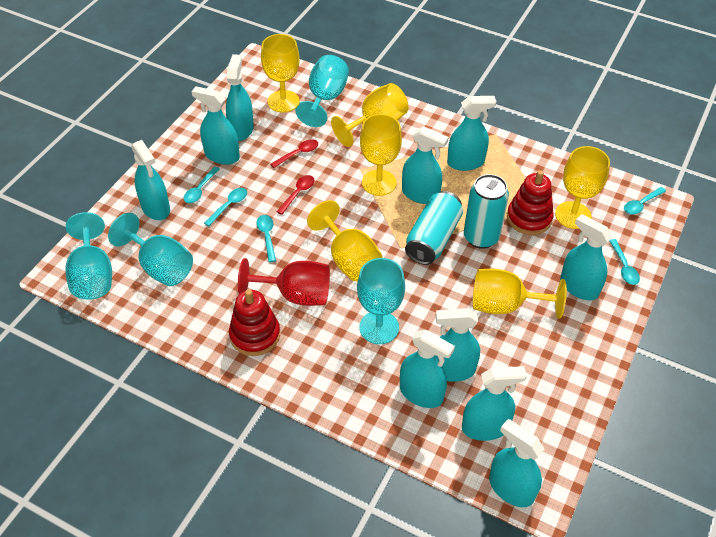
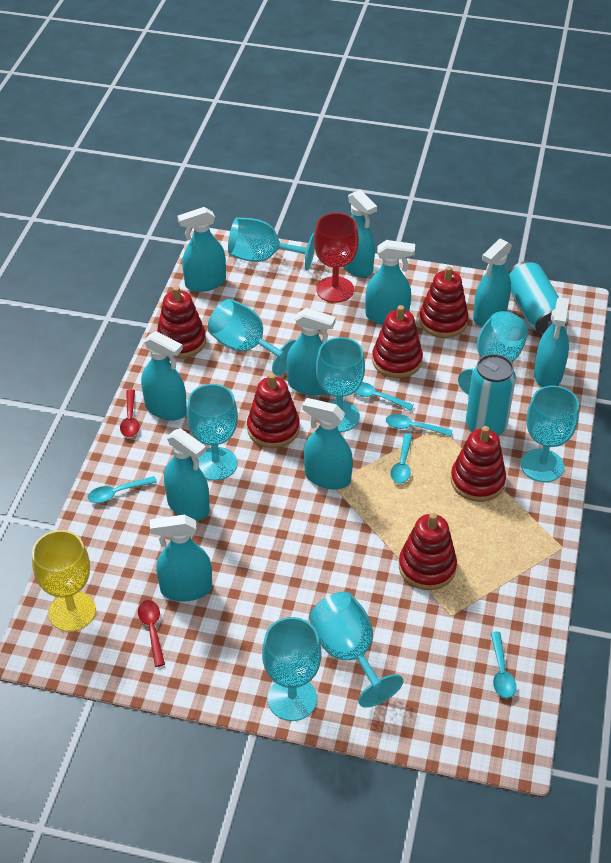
red stacking toy: 2 -> 6
turquoise goblet: 4 -> 8
yellow goblet: 6 -> 1

